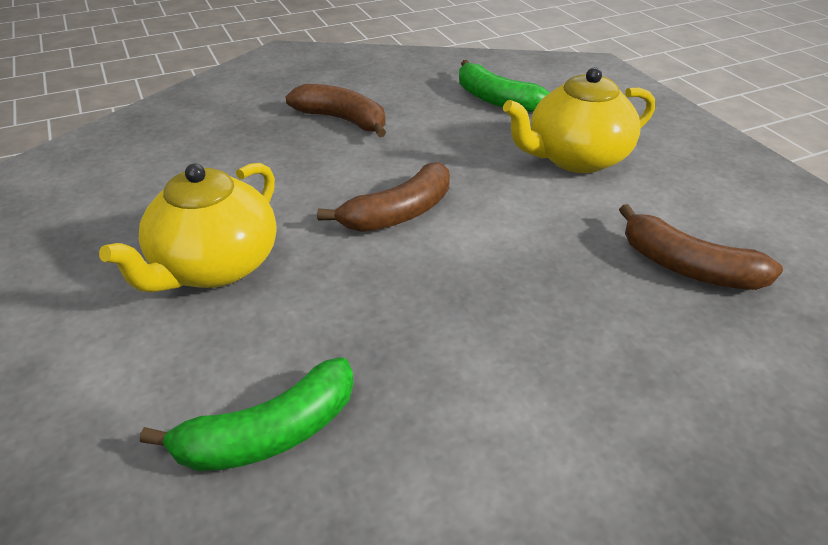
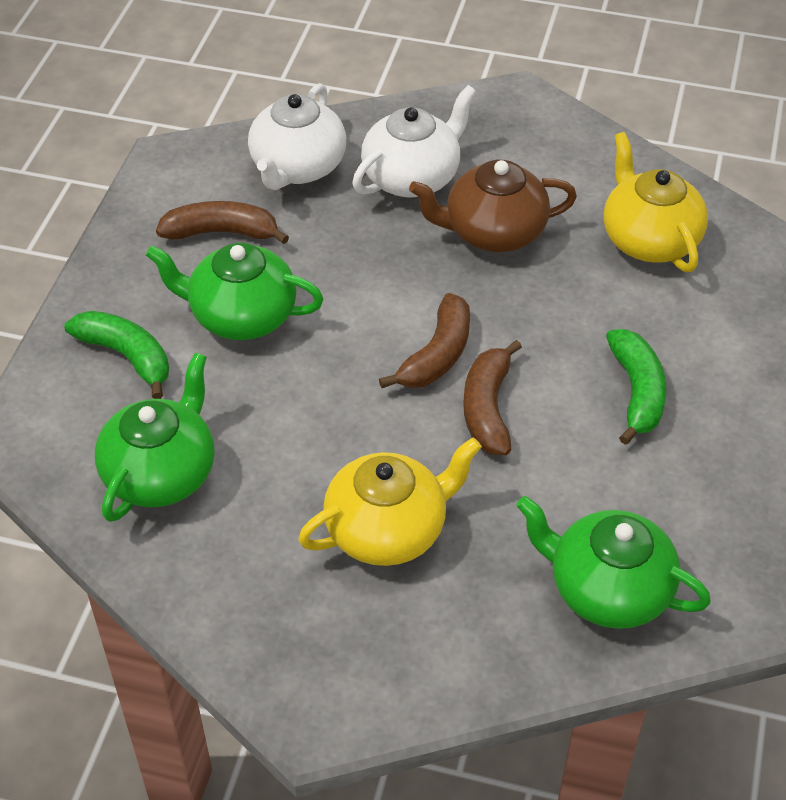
brown teapot: 0 -> 1
green teapot: 0 -> 3
white teapot: 0 -> 2

